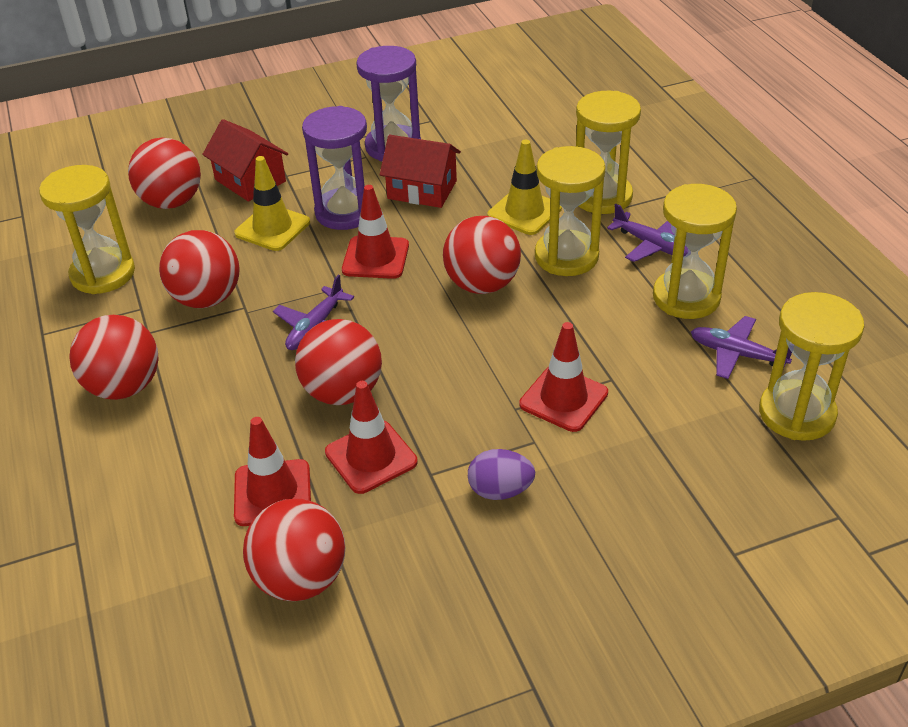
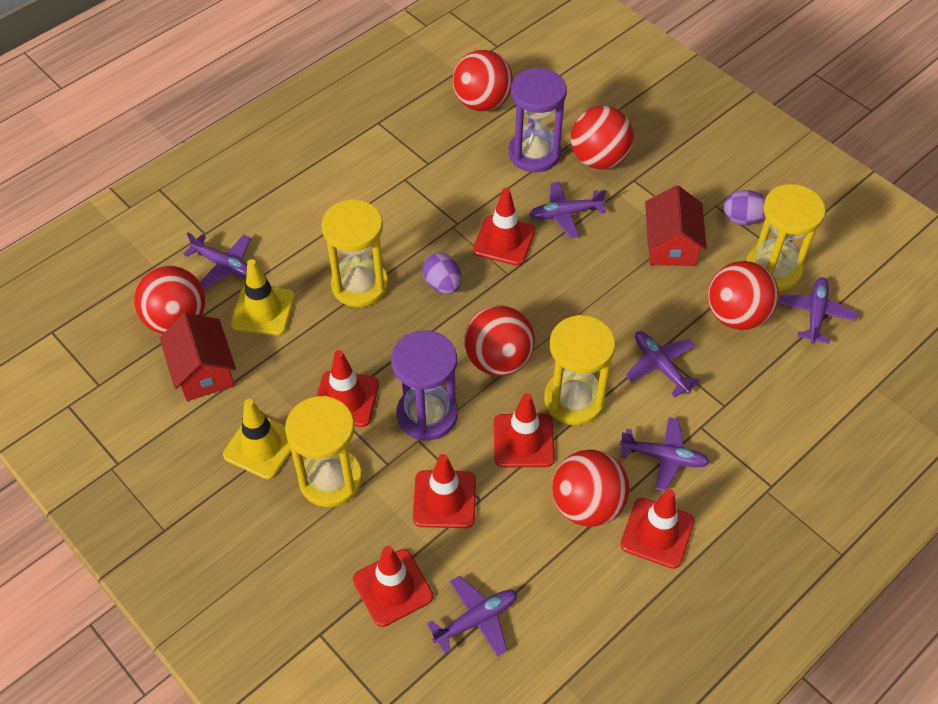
purple egg: 1 -> 2
purple plane: 3 -> 6
red traffic cone: 4 -> 6
yellow hourglass: 5 -> 4

